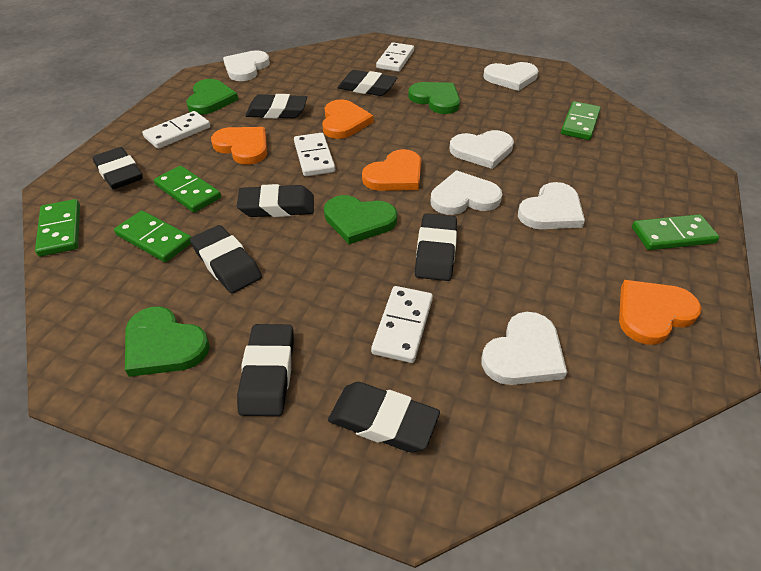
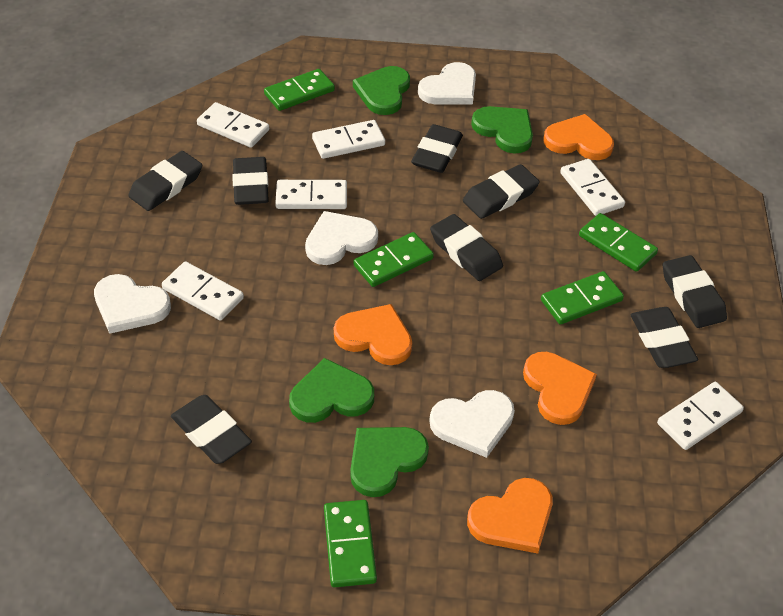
white domino: 4 -> 6
white heart: 6 -> 4

